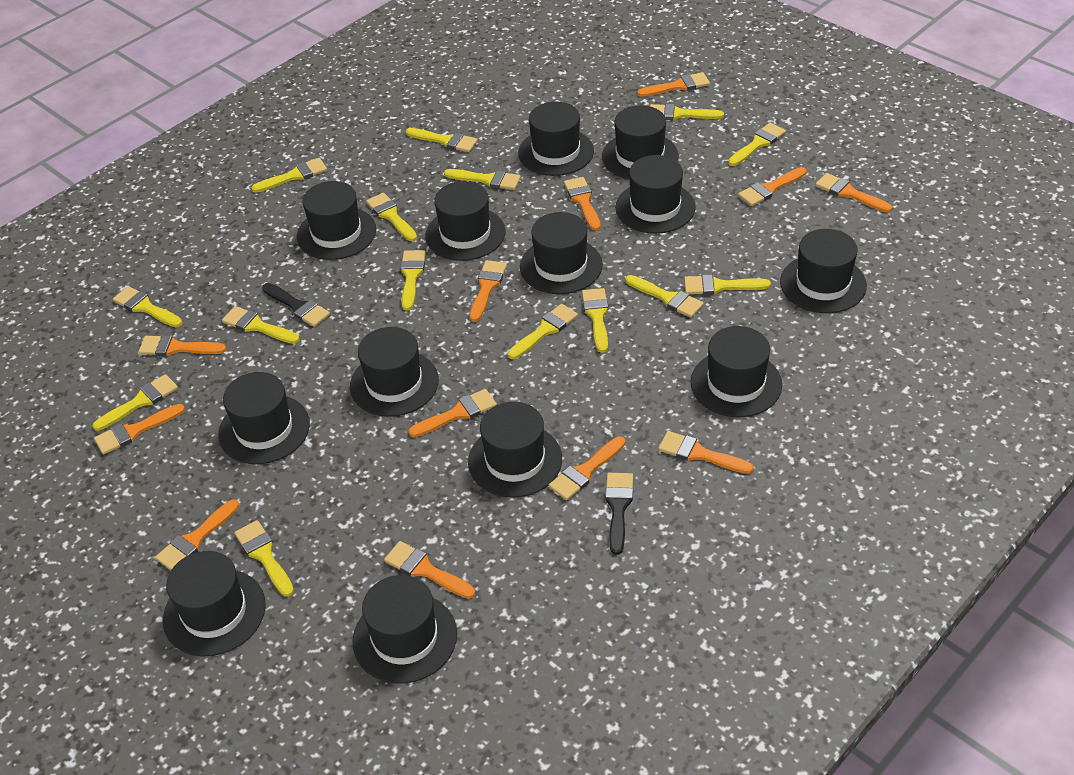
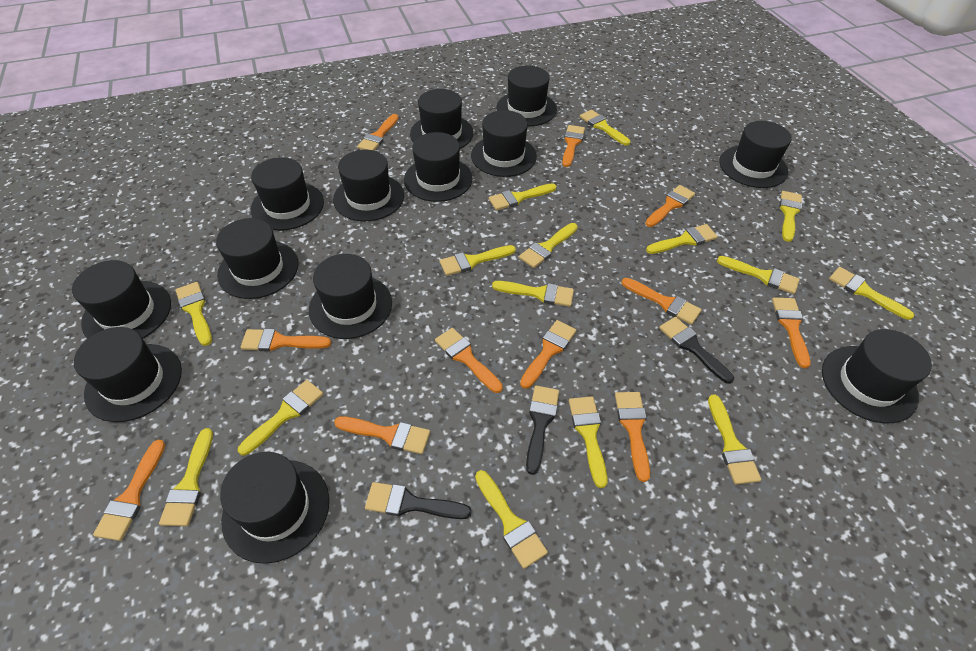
black brush: 2 -> 3
orange brush: 12 -> 11

